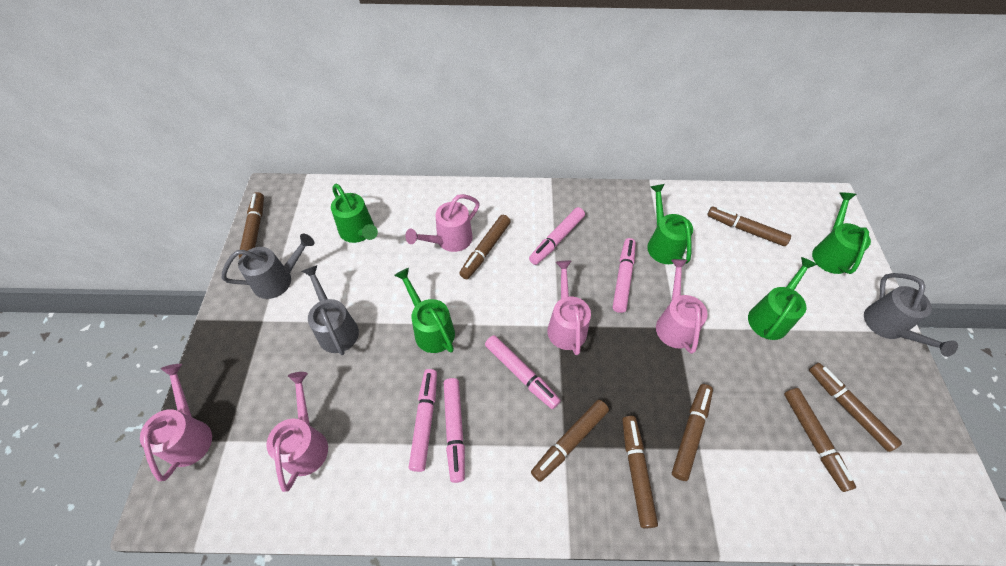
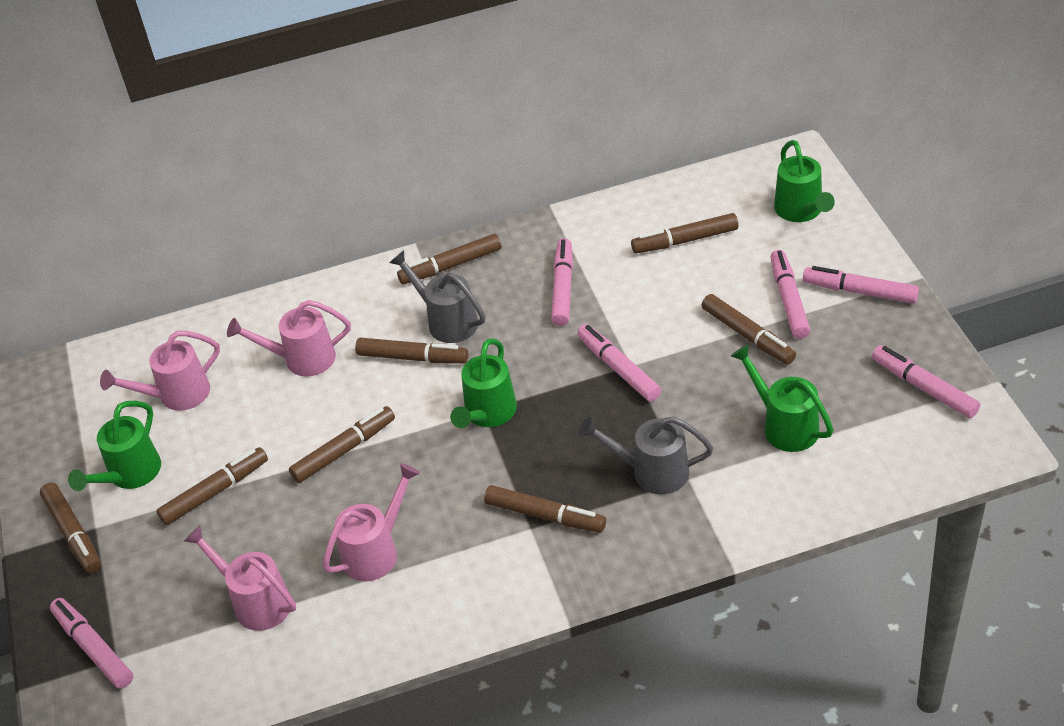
green watering can: 5 -> 4
grey watering can: 3 -> 2
pink marker: 5 -> 6
pink watering can: 5 -> 4

